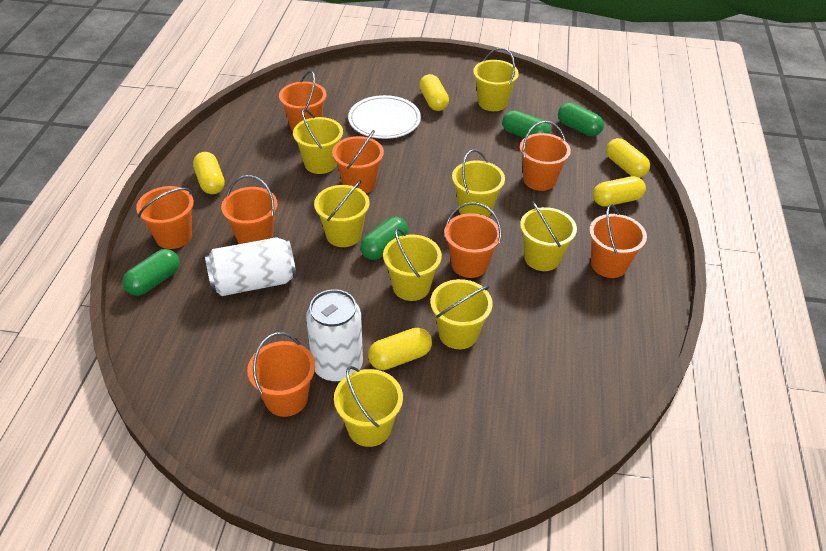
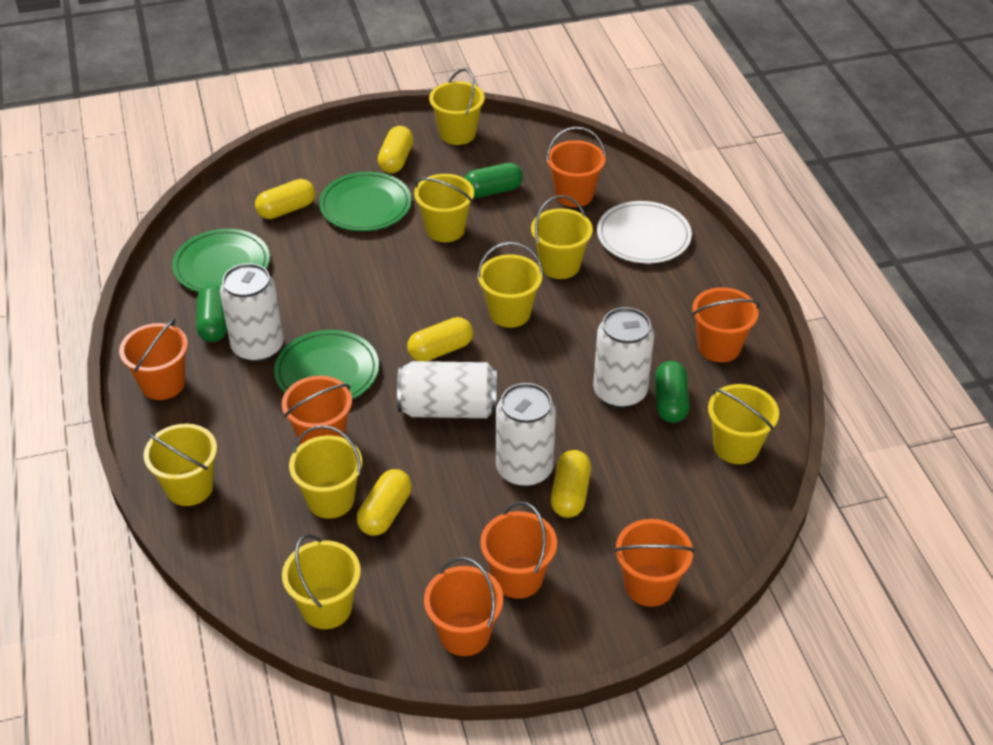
green capsule: 4 -> 3
green plate: 0 -> 3
orange bucket: 8 -> 7
white can: 2 -> 4

